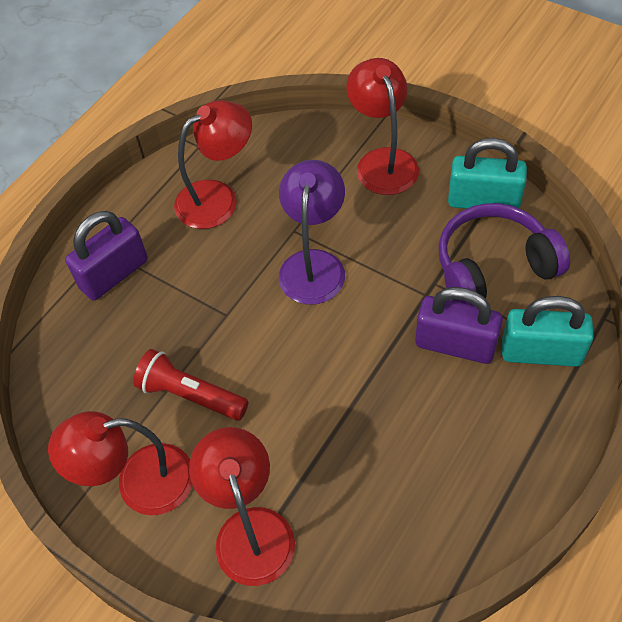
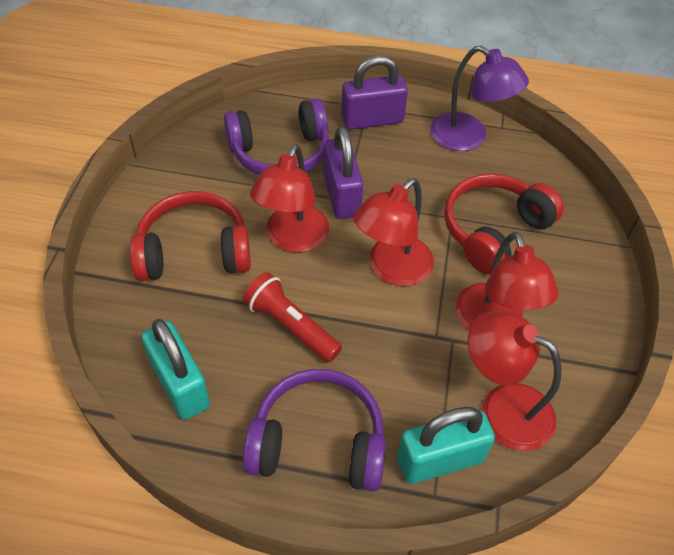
purple headphones: 1 -> 2
red headphones: 0 -> 2

